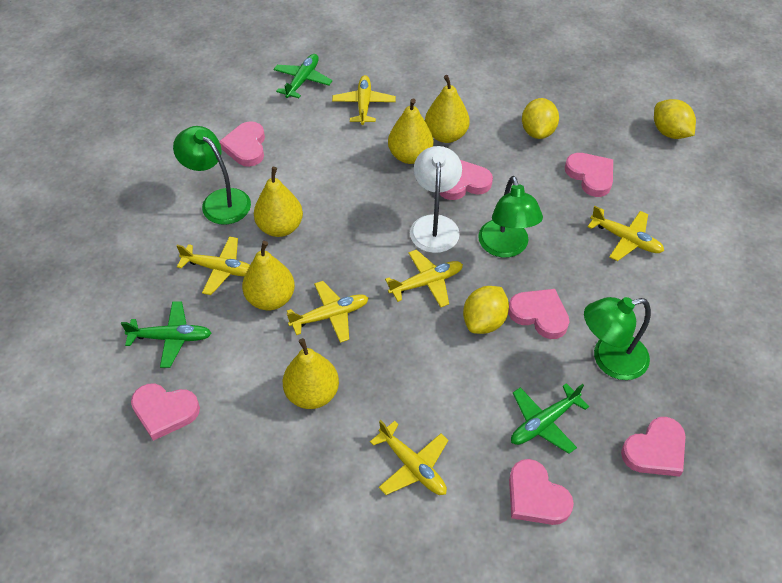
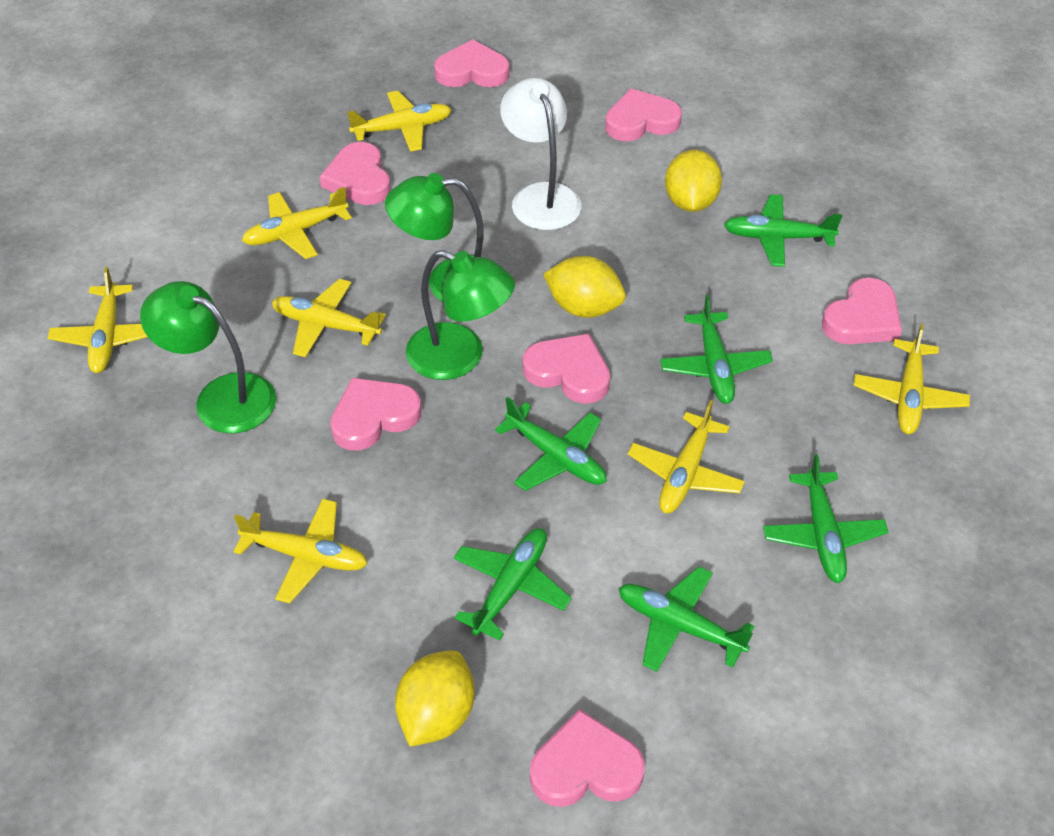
green plane: 3 -> 6
yellow pear: 5 -> 0
yellow plane: 6 -> 7

